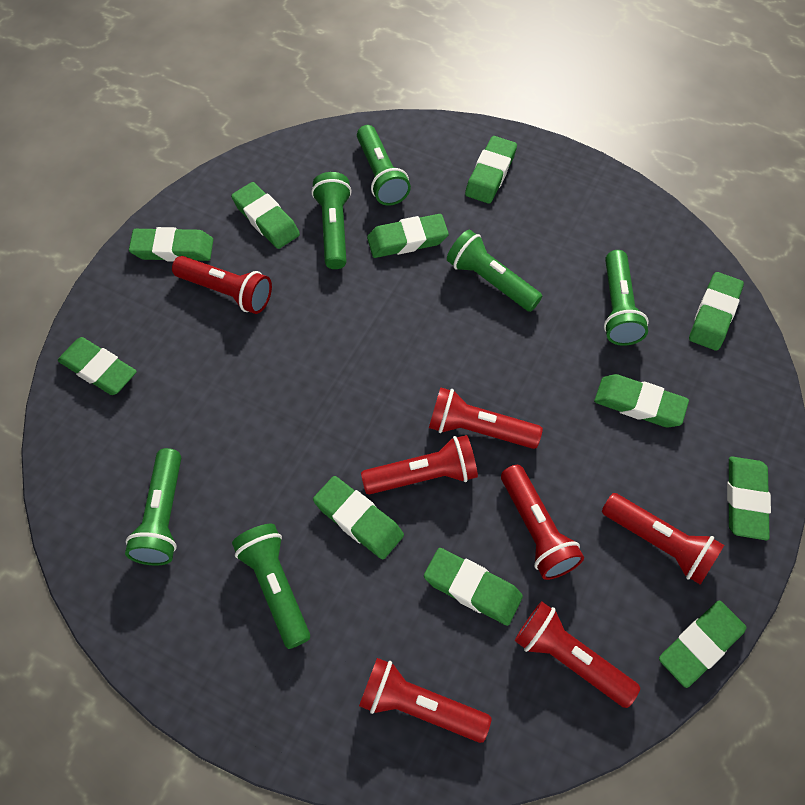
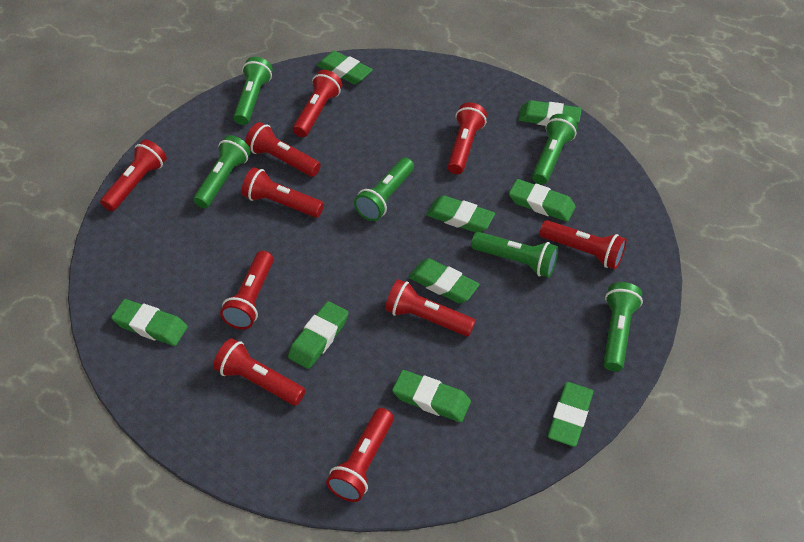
green eraser: 11 -> 9
red flashlight: 7 -> 10

